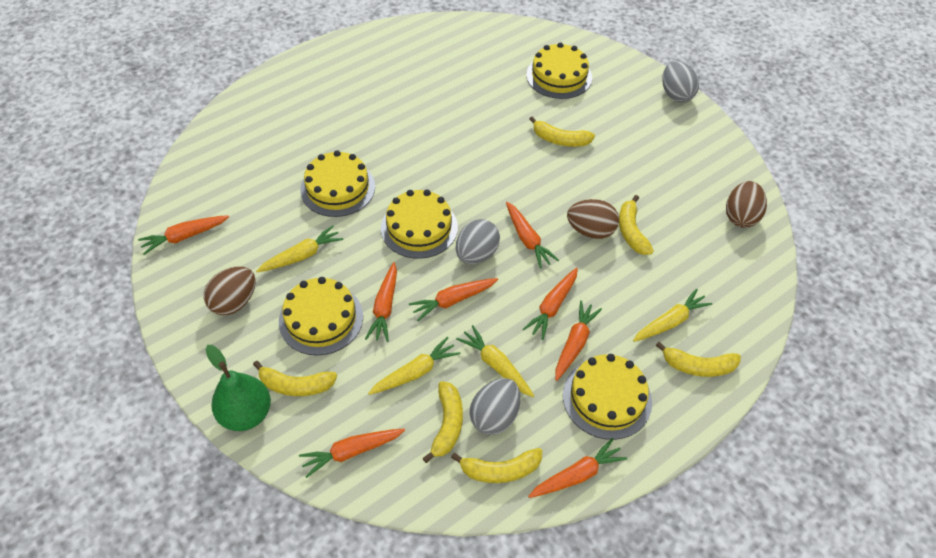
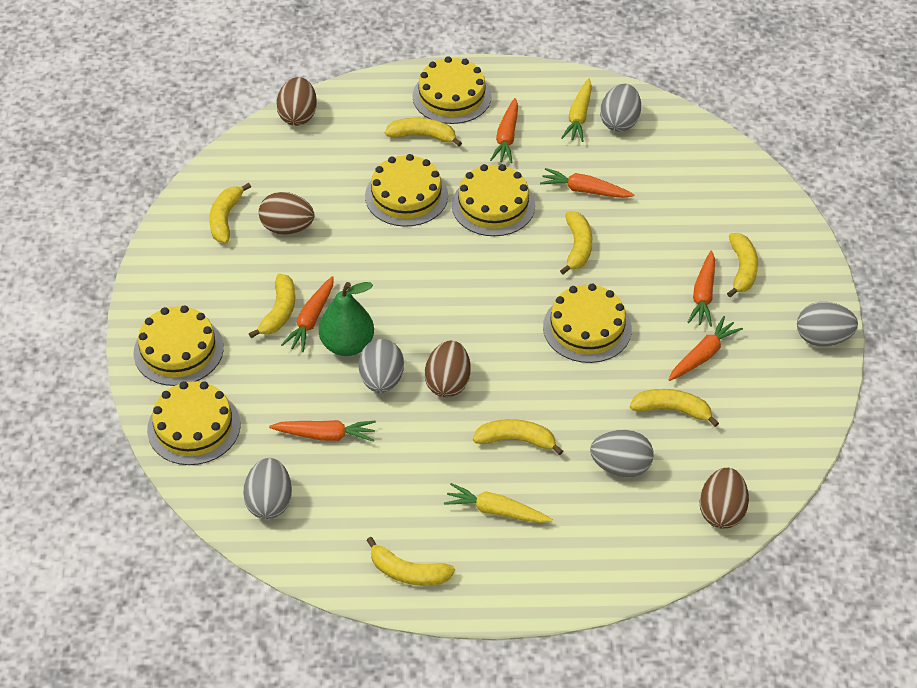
brown egg: 3 -> 4
grey egg: 3 -> 5
orange carrot: 8 -> 6
yellow banana: 6 -> 8
yellow cake: 5 -> 6
yellow carrot: 4 -> 2

